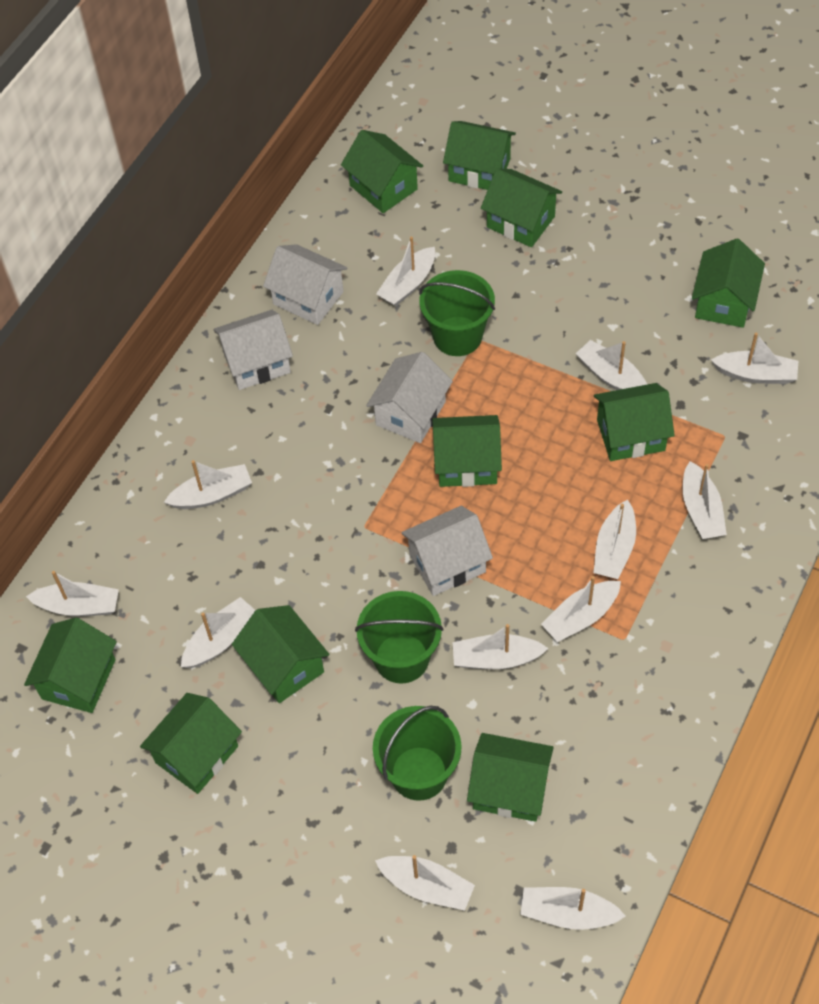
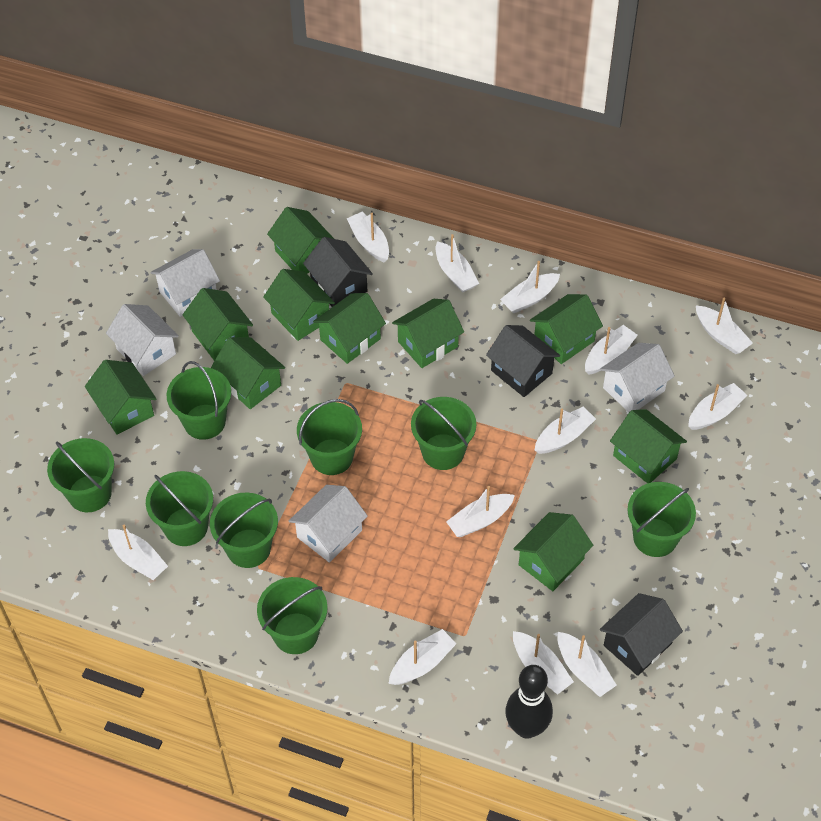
black bowling pin: 0 -> 1
black house: 0 -> 3
green bucket: 3 -> 8

